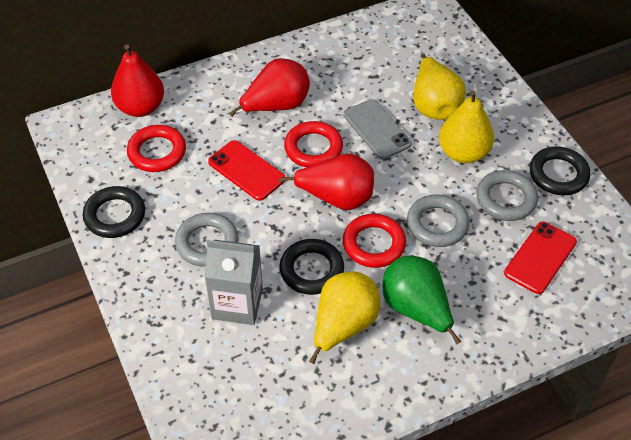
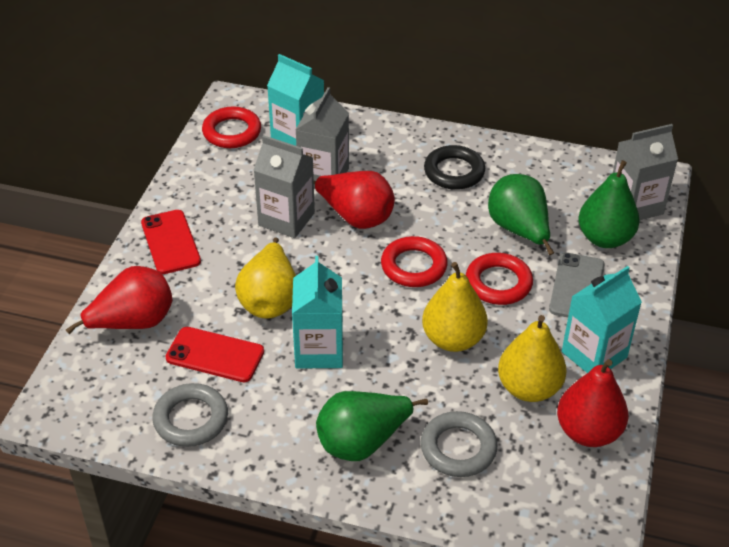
black ring: 3 -> 1
green pear: 1 -> 3
grey carton: 1 -> 3
grey ring: 3 -> 2
turquoise carton: 0 -> 3

